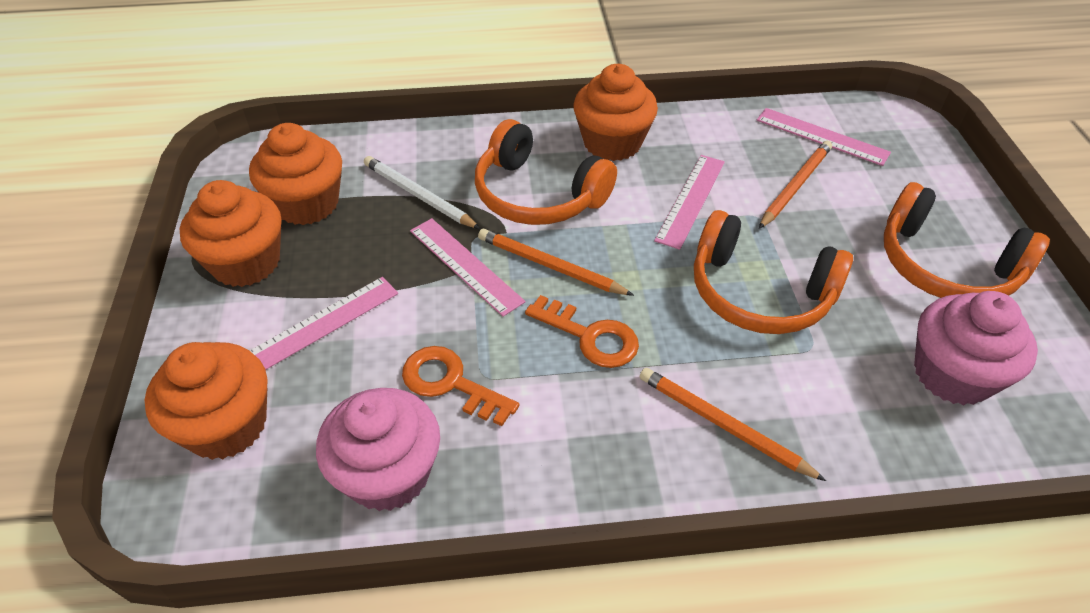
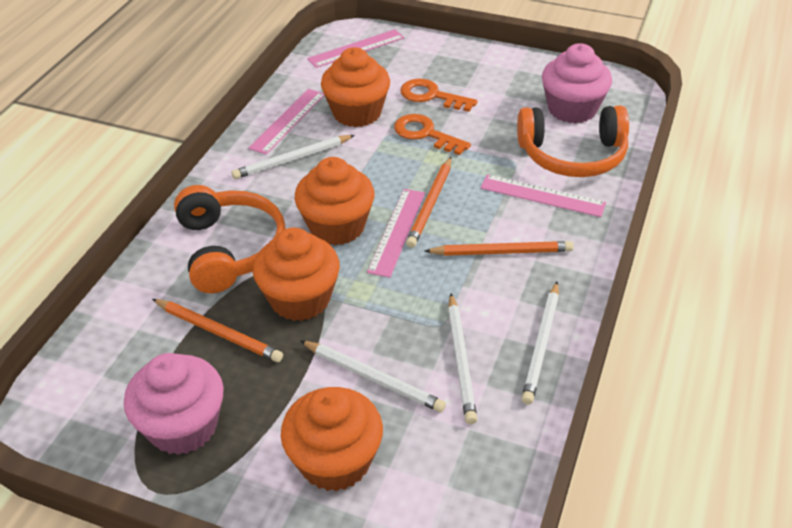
orange headphones: 3 -> 2
white pencil: 1 -> 4

